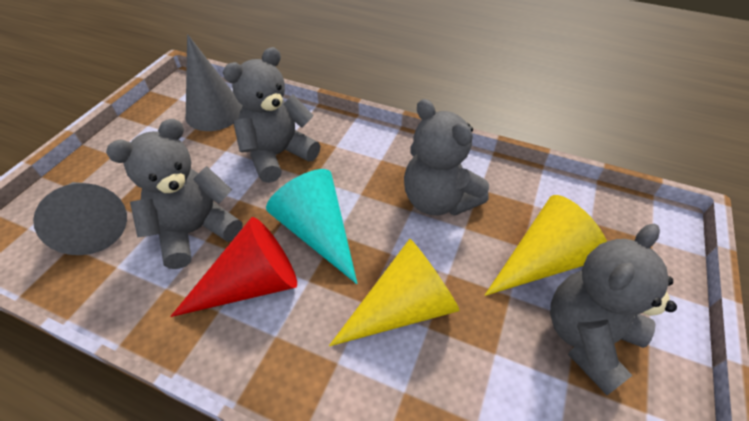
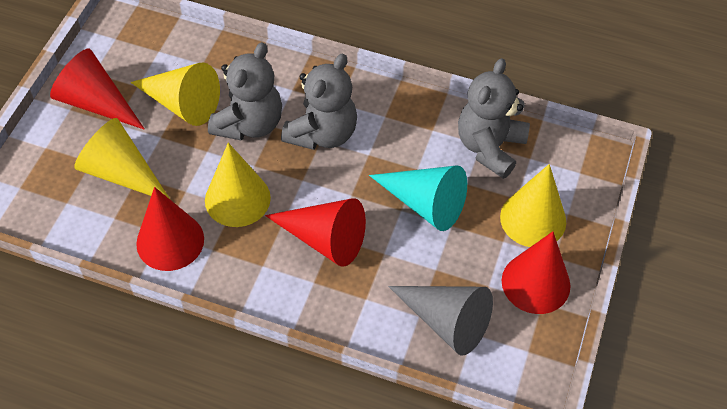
grey cone: 2 -> 1
grey teddy bear: 4 -> 3
red cone: 1 -> 4
yellow cone: 2 -> 4

